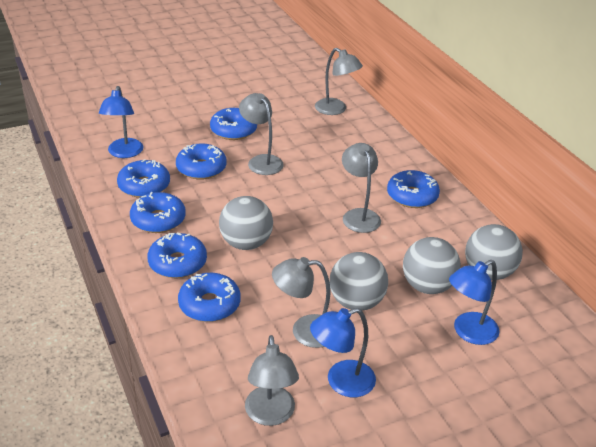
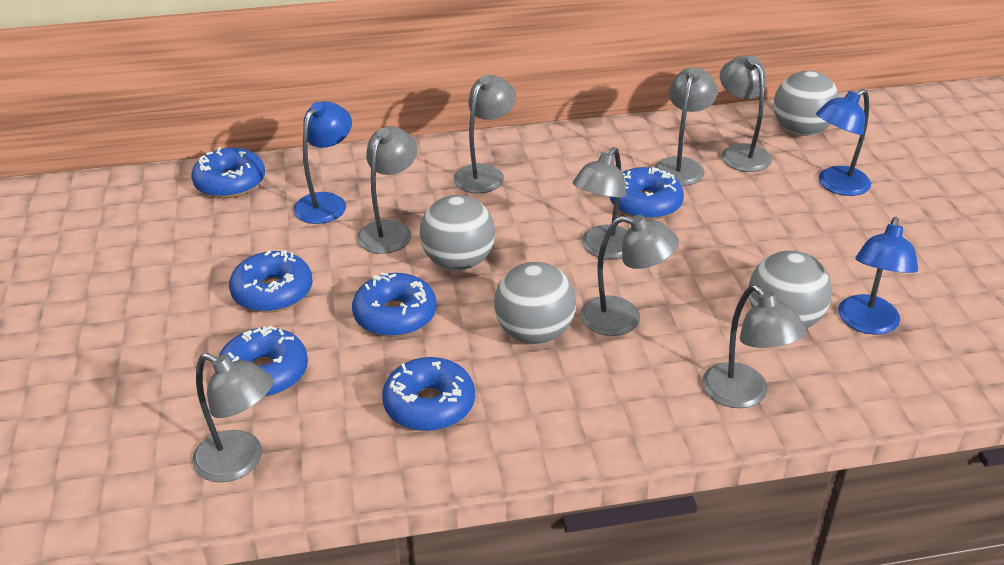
blue donut: 7 -> 6
grey lamp: 5 -> 8

